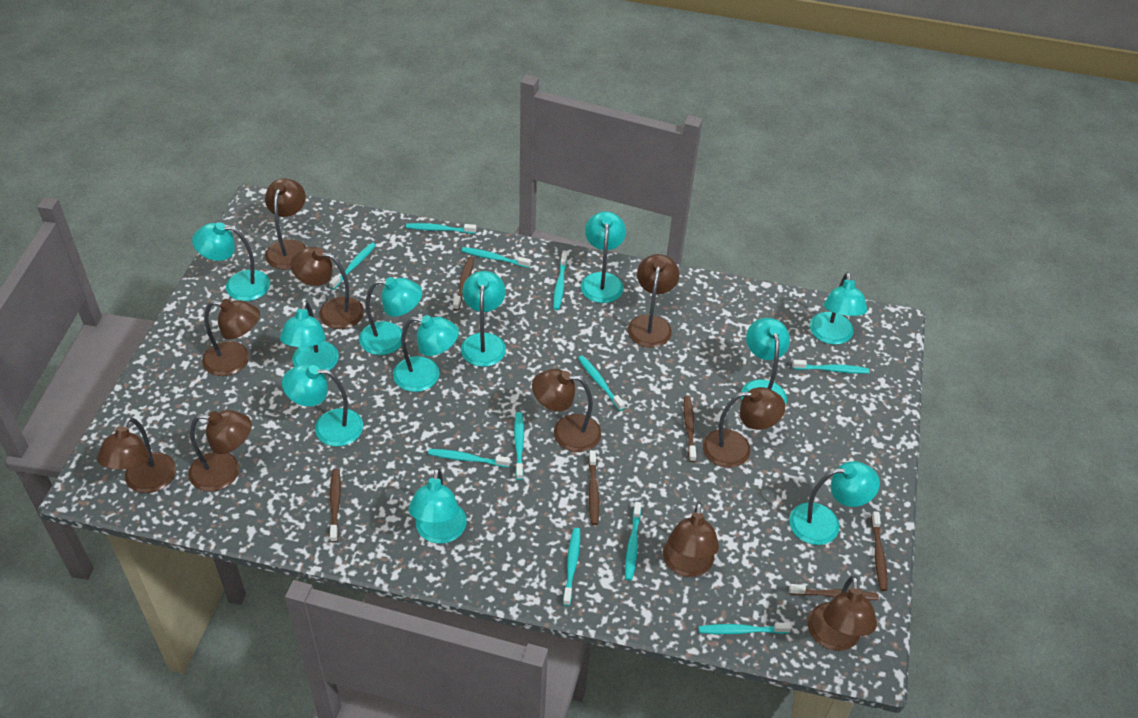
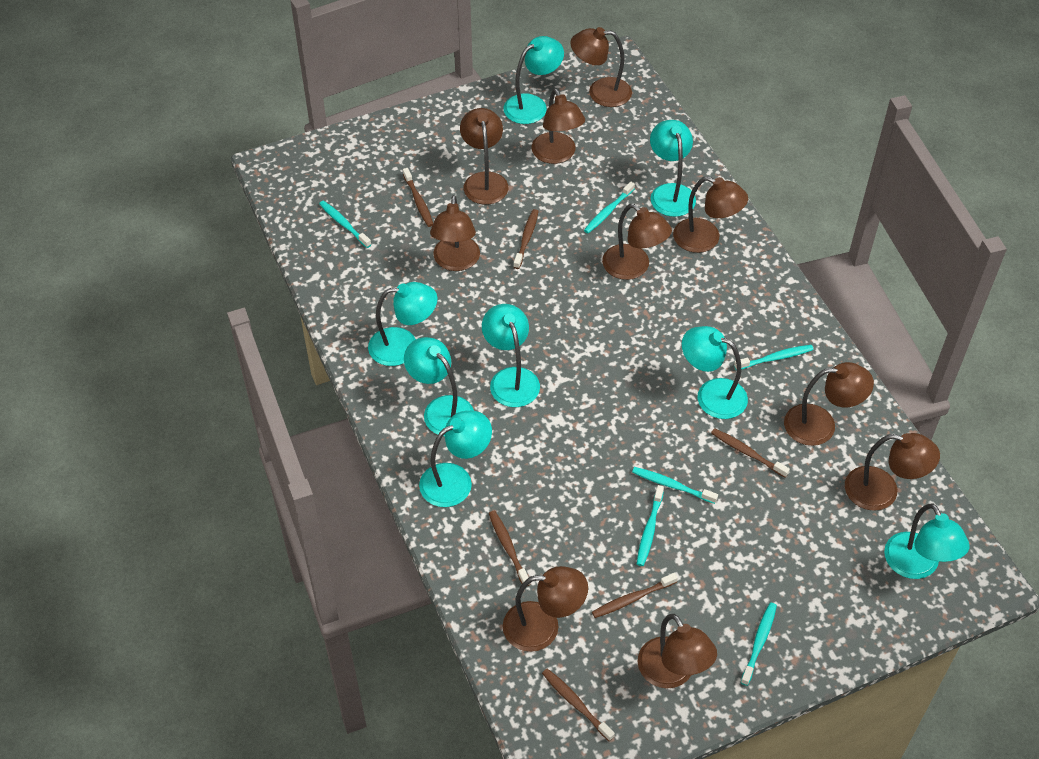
turquoise lamp: 11 -> 8
turquoise toothbrush: 11 -> 6

